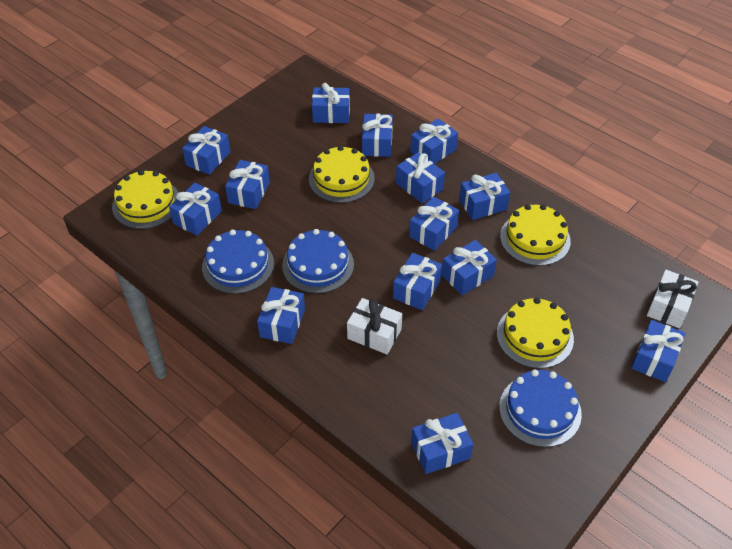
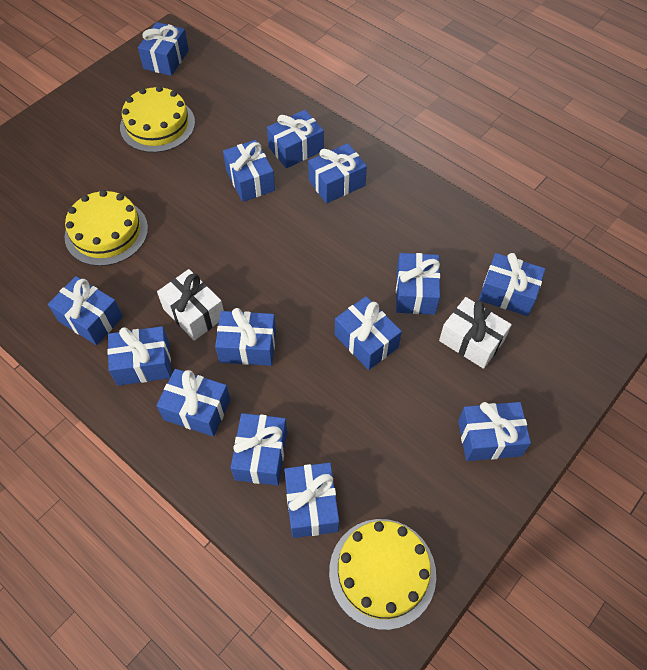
blue cake: 3 -> 0
yellow cake: 4 -> 3

